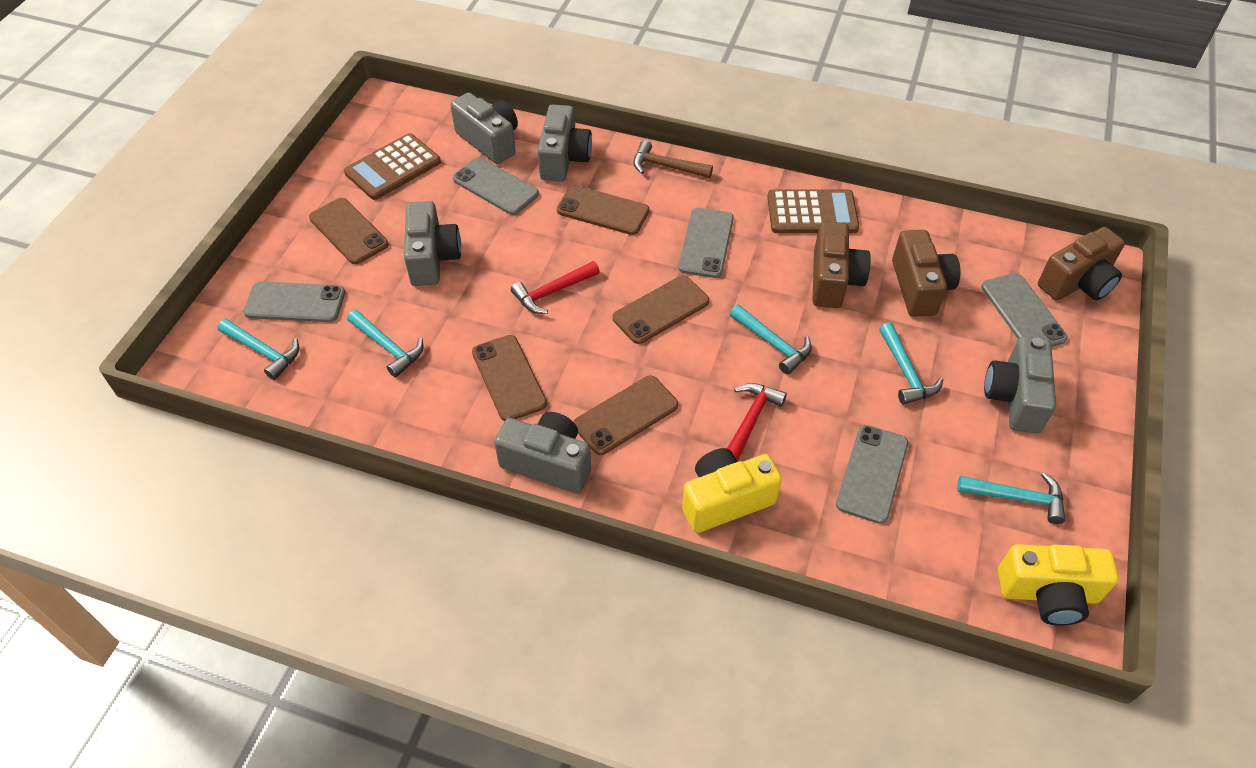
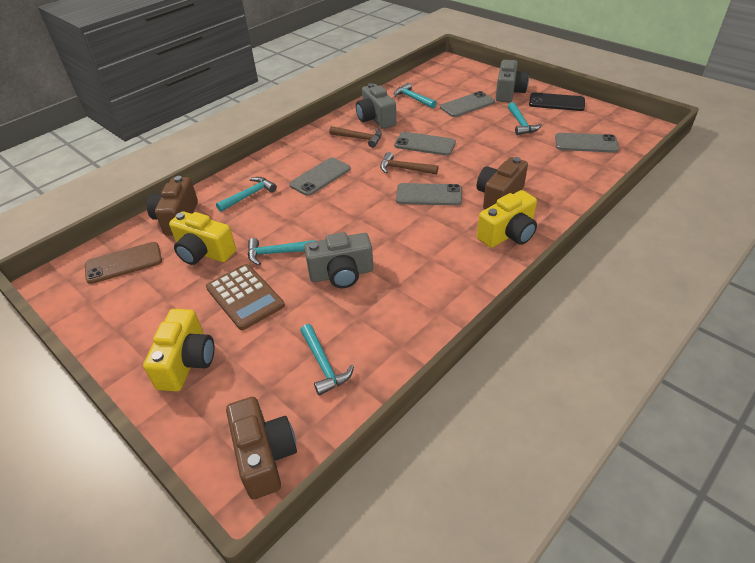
black phone: 0 -> 1
brown calculator: 2 -> 1
brown hammer: 1 -> 2
brown phone: 5 -> 1
grey camera: 5 -> 3
red hammer: 2 -> 0
yellow camera: 2 -> 3

